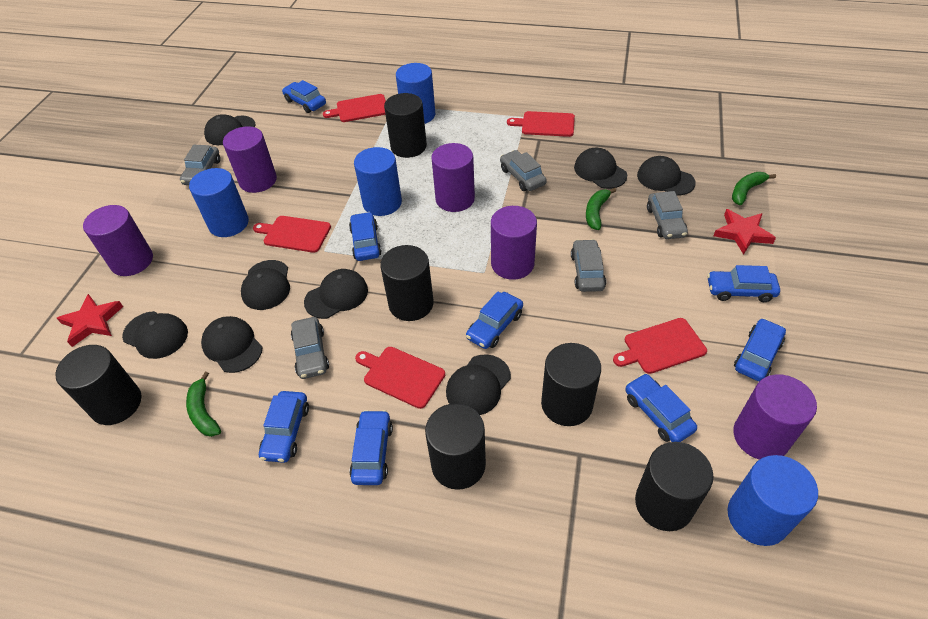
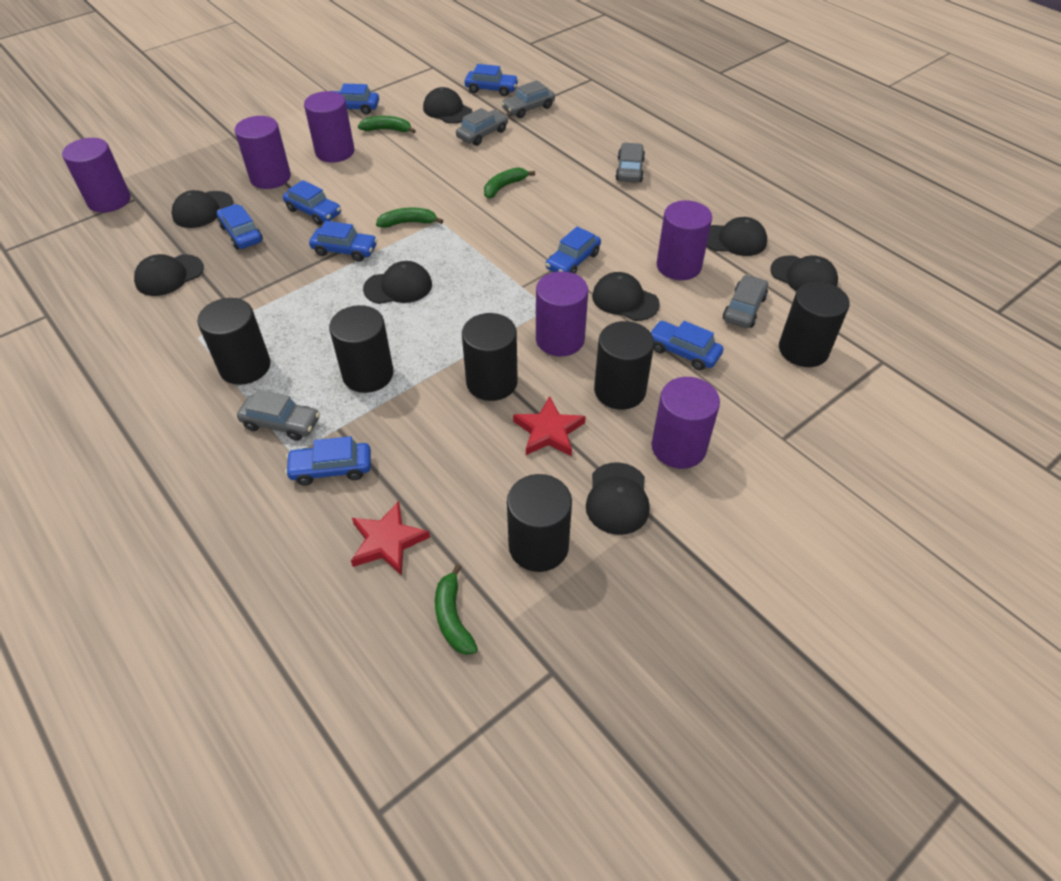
blue cylinder: 4 -> 0
green banana: 3 -> 4
purple cylinder: 5 -> 6
red cutting board: 5 -> 0

